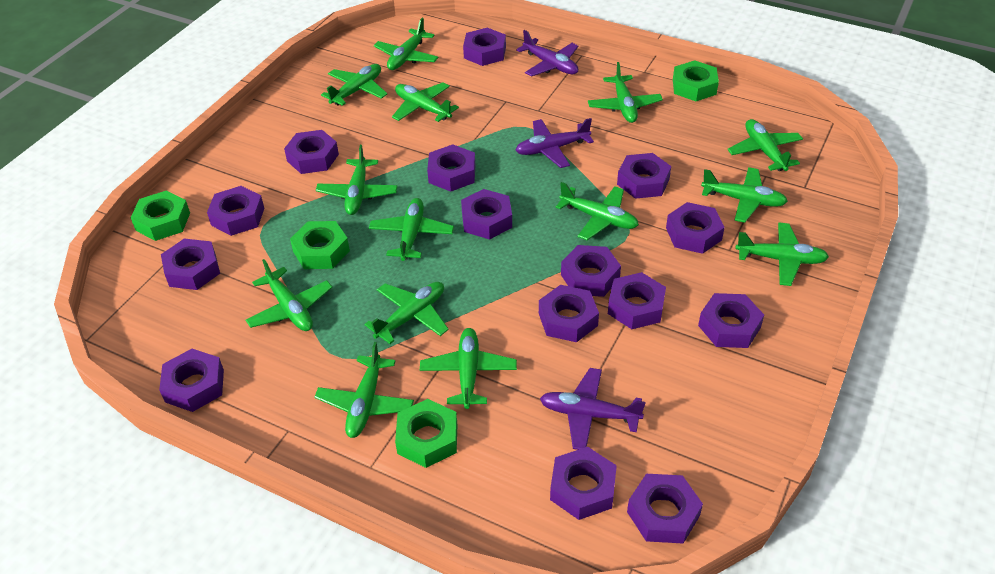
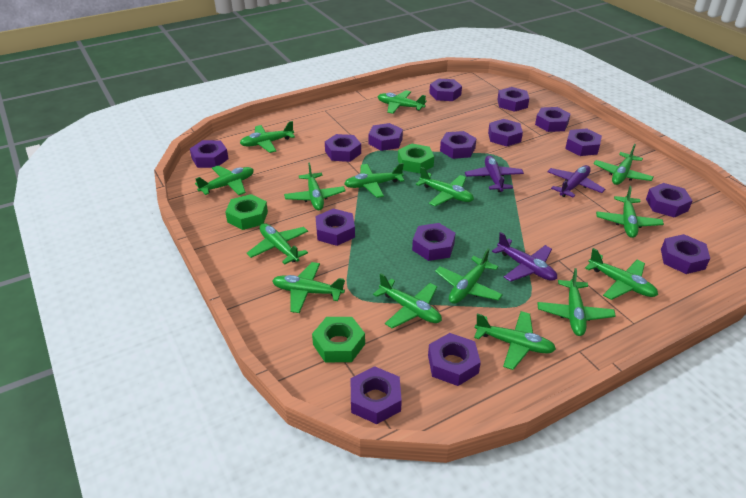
green nut: 4 -> 3
green plane: 14 -> 15

